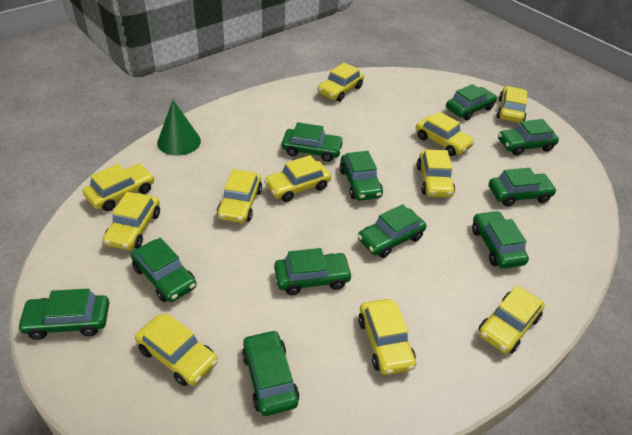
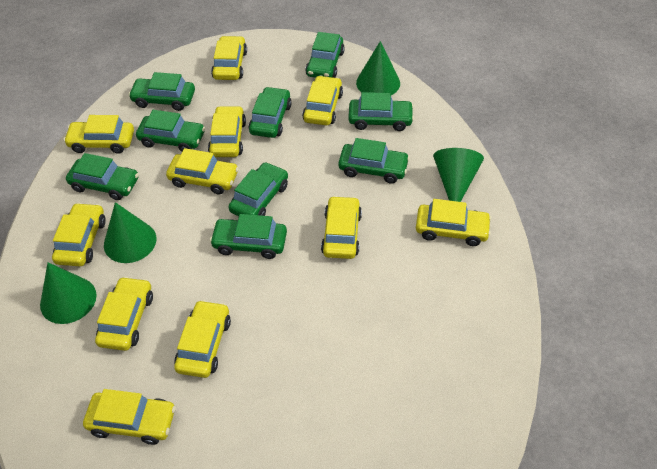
green car: 11 -> 9
green cone: 1 -> 4

